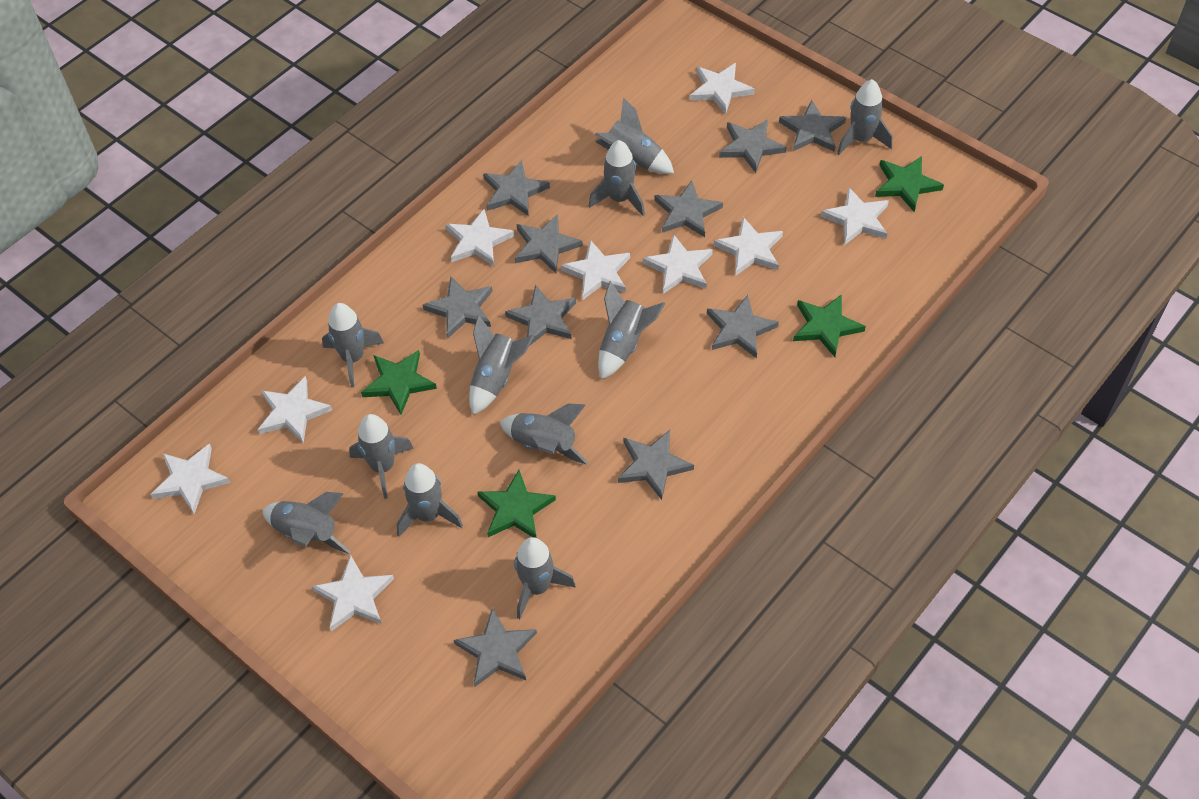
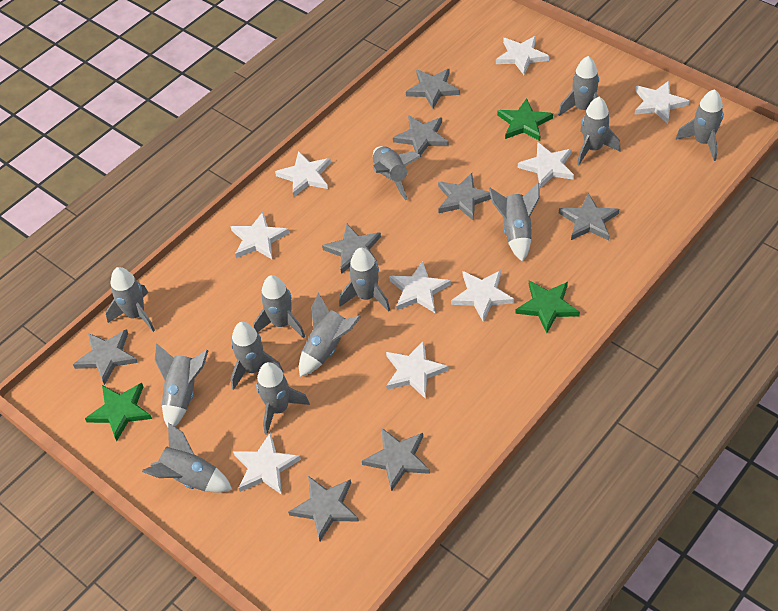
green star: 4 -> 3
grey rocket: 11 -> 13
grey star: 10 -> 8

